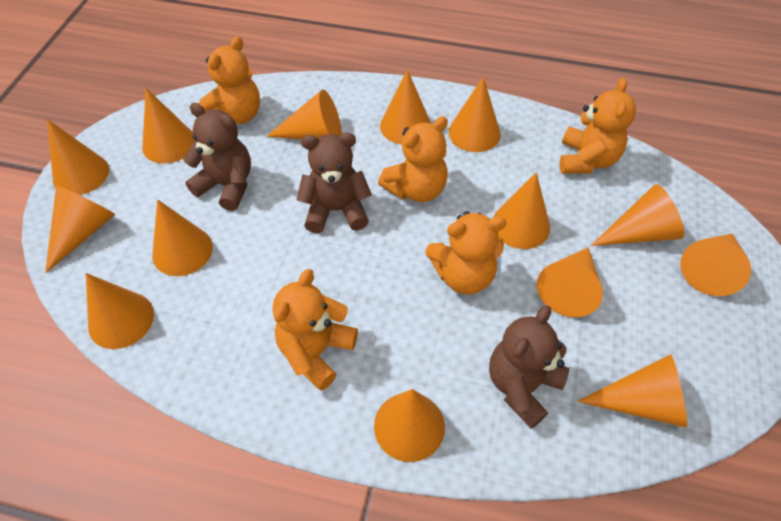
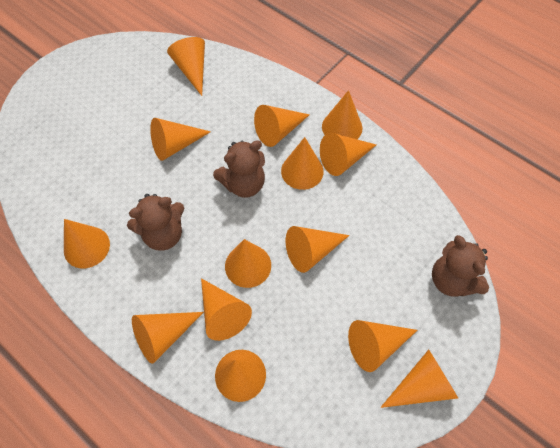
orange teddy bear: 5 -> 0

